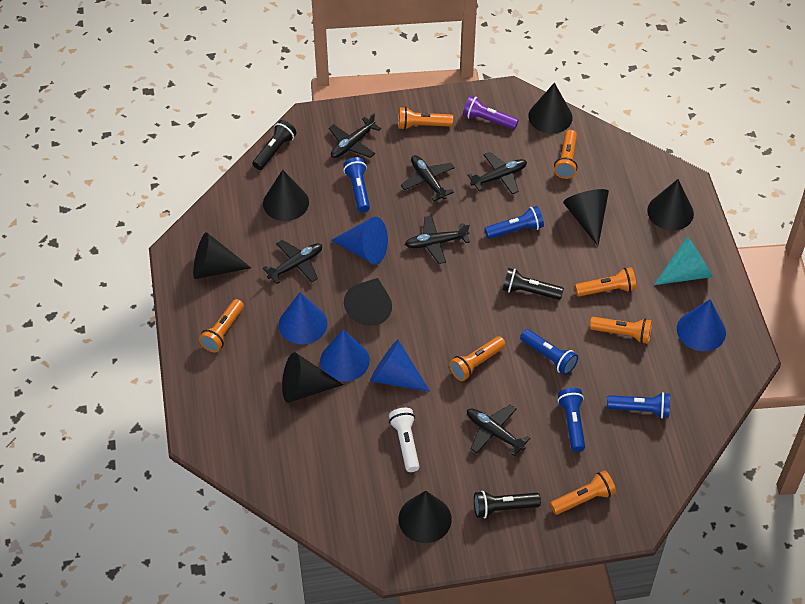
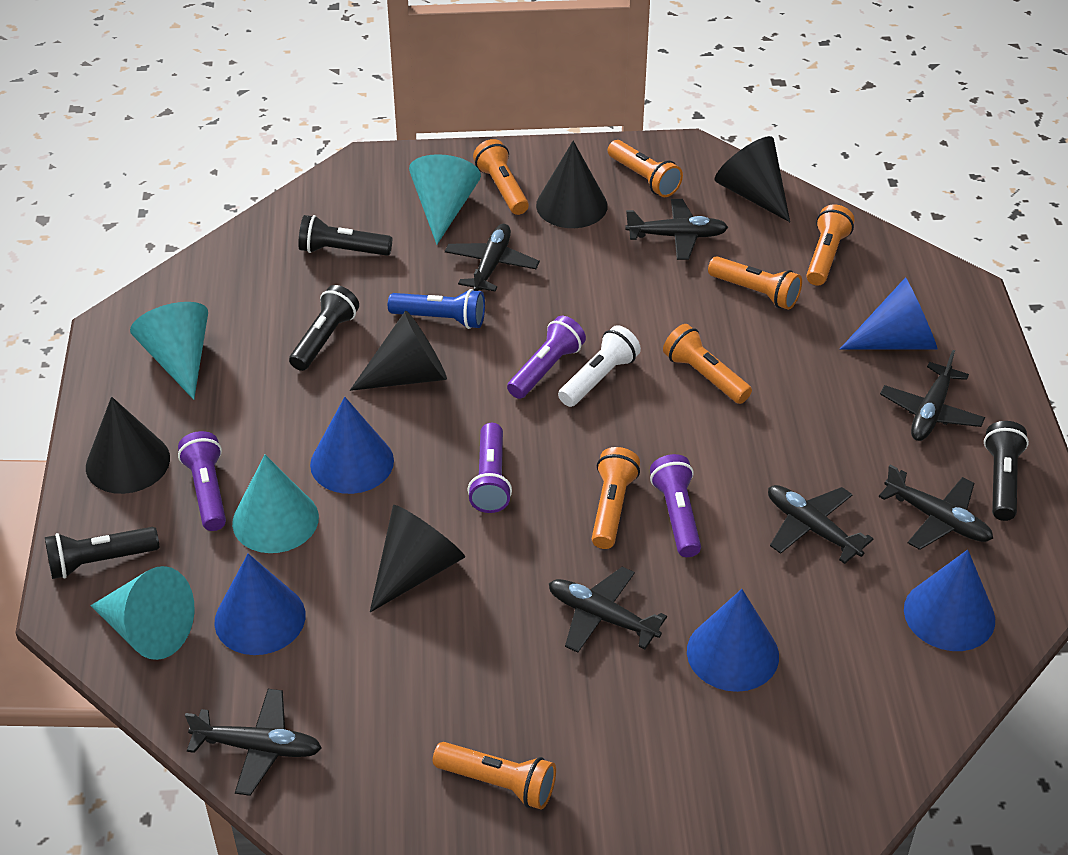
black cone: 8 -> 5
black flashlight: 3 -> 4
black plane: 6 -> 7
blue flashlight: 5 -> 1
purple flashlight: 1 -> 4
turquoise cone: 1 -> 4

